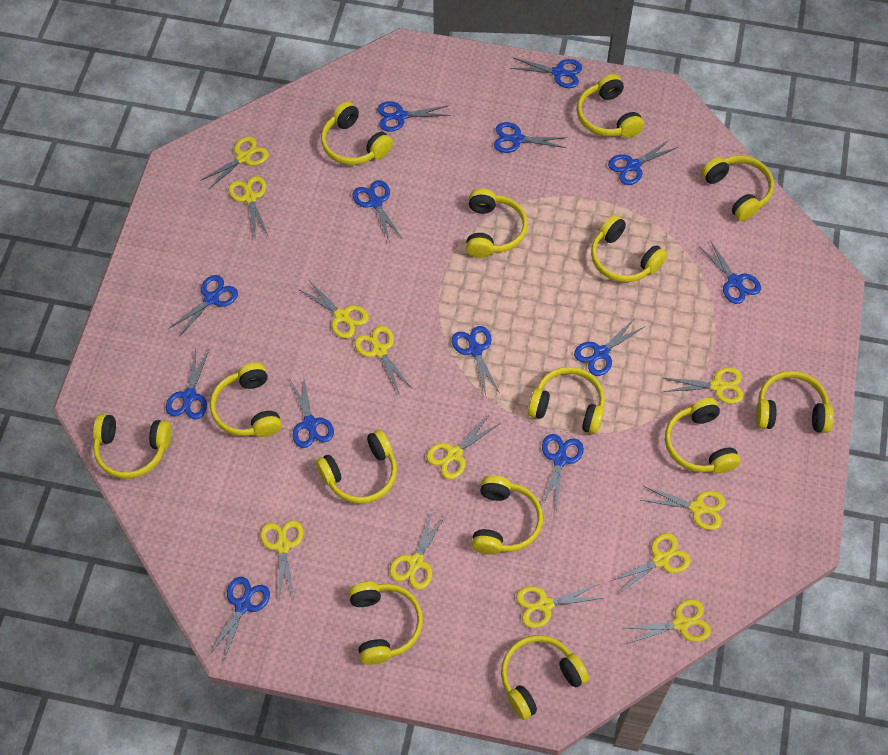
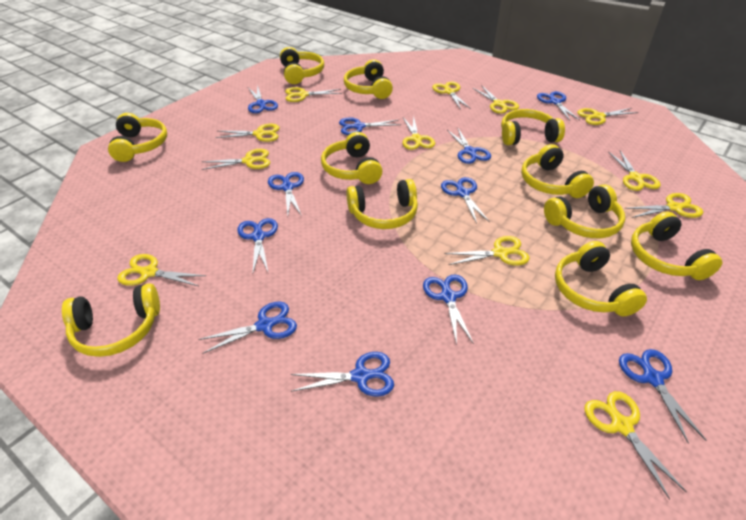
blue scissors: 13 -> 11
yellow headphones: 14 -> 11

